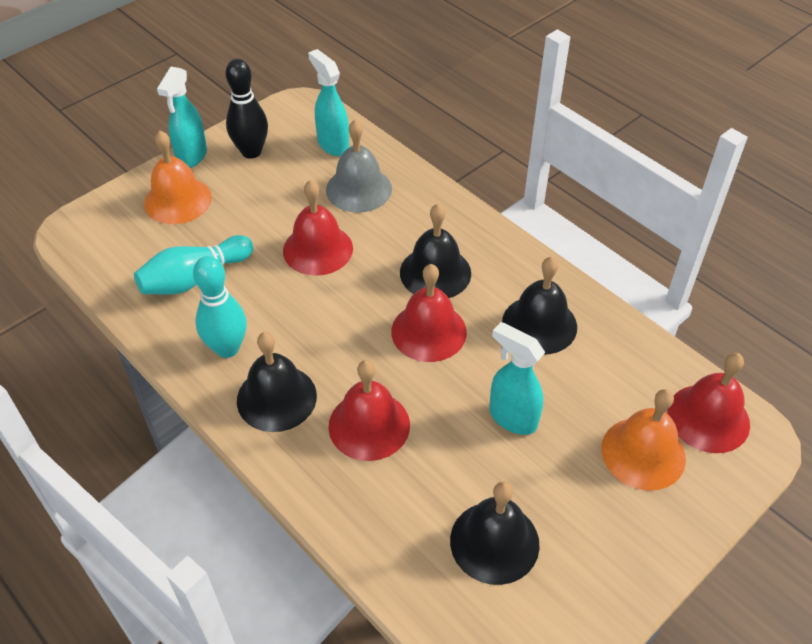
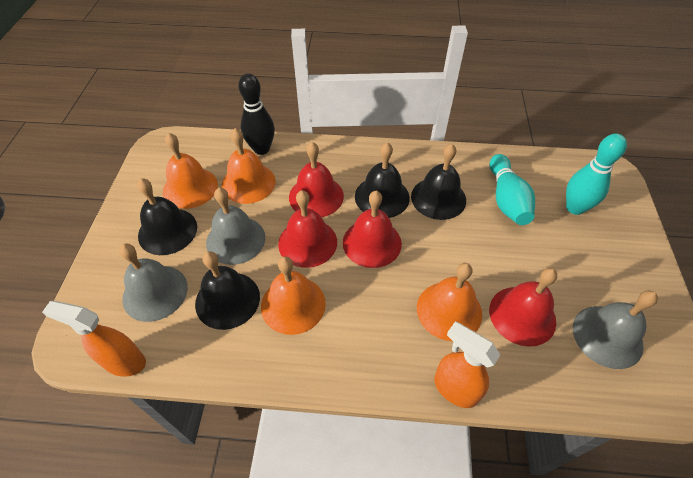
grey bell: 1 -> 3
orange bell: 2 -> 4
orange spray bottle: 0 -> 2
turquoise spray bottle: 3 -> 0

